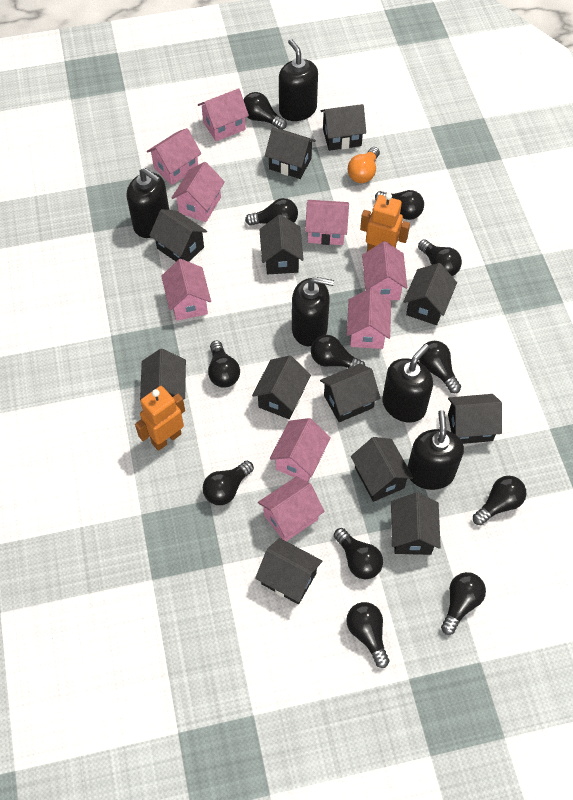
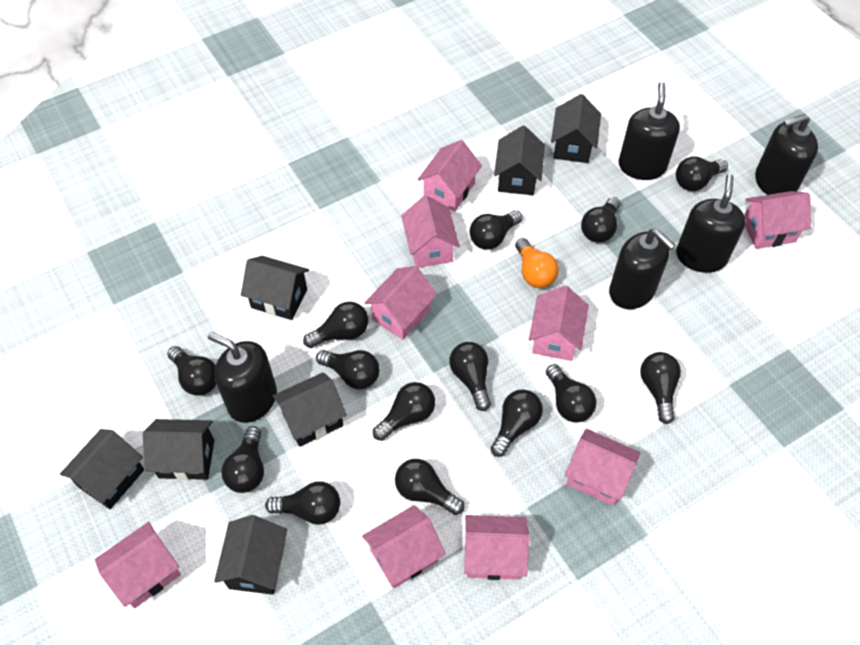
black house: 12 -> 7
black light bulb: 12 -> 14
orange robot: 2 -> 0

